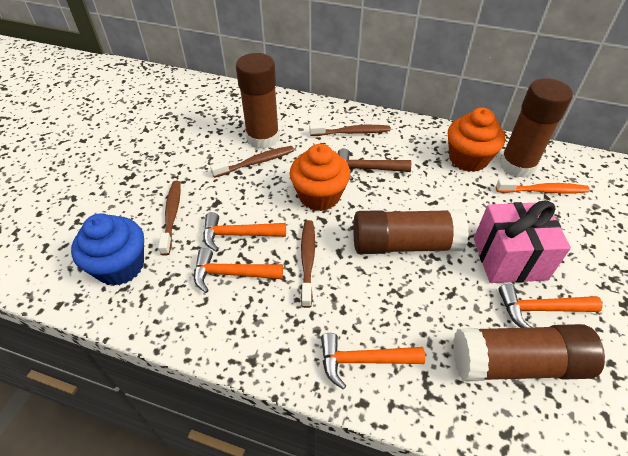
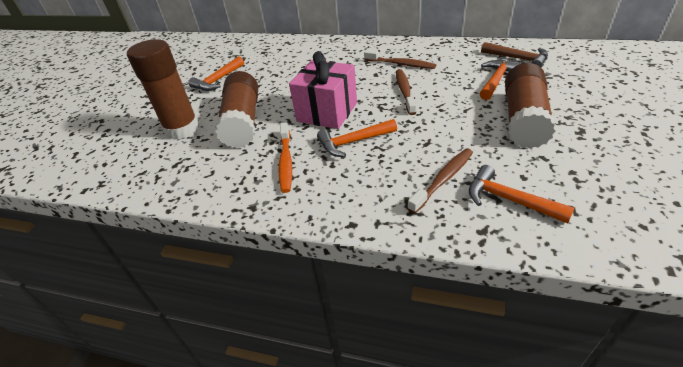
blue cupcake: 1 -> 0
brown glue stick: 4 -> 3
brown toothbrush: 4 -> 3
orange cupcake: 2 -> 0

